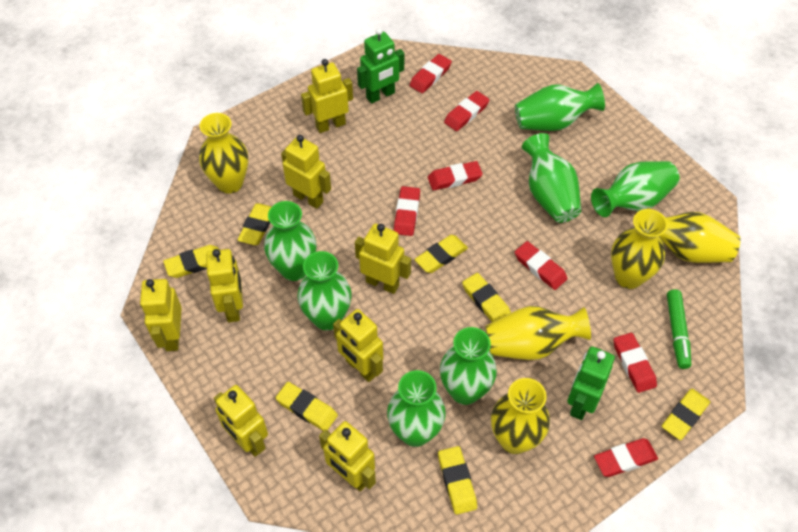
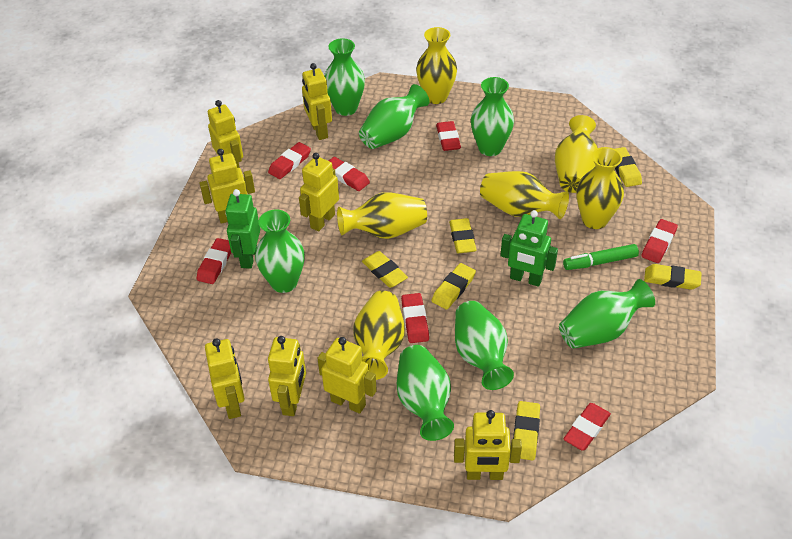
yellow eraser: 7 -> 6
yellow vase: 5 -> 6

